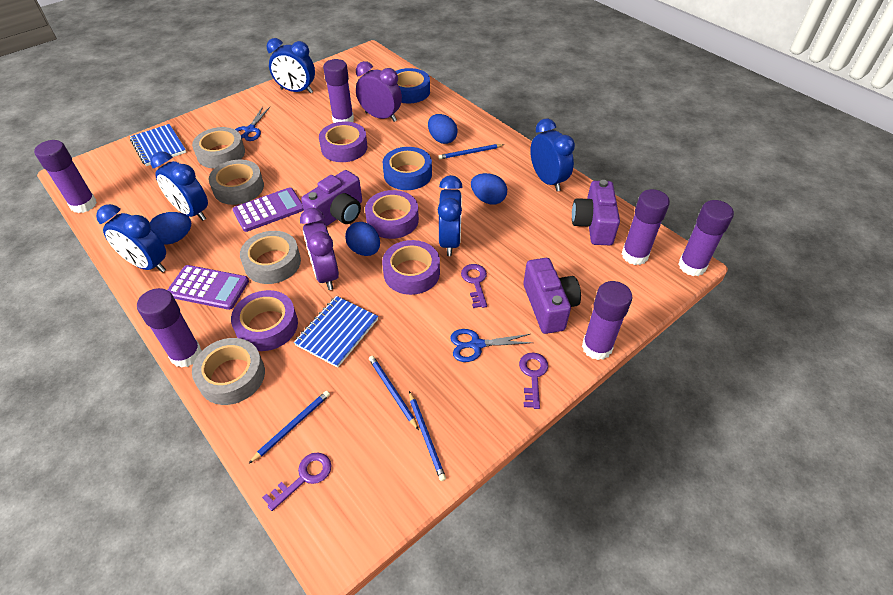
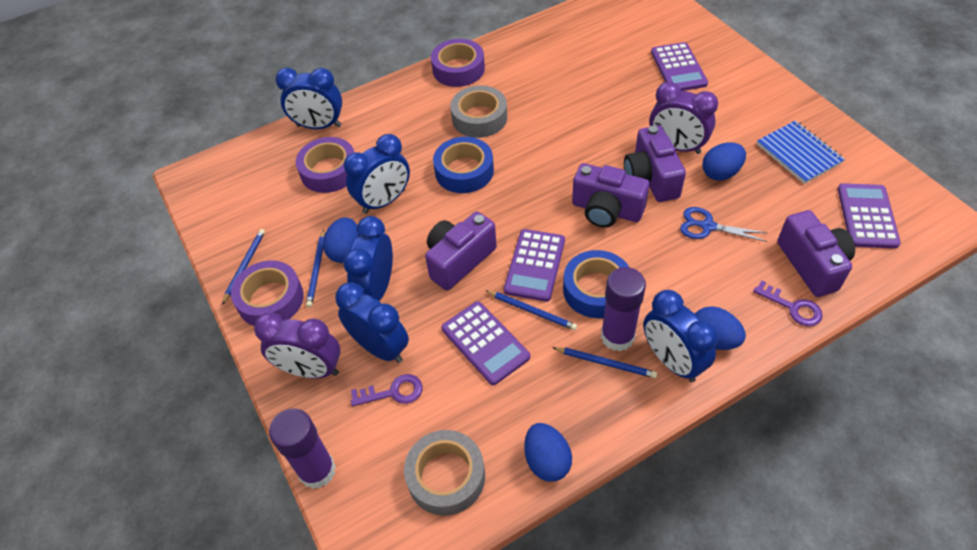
blue notebook: 2 -> 1
blue scissors: 2 -> 1
grey tape: 4 -> 2
purple calculator: 2 -> 4
purple camera: 3 -> 4
purple glue stick: 6 -> 2
purple key: 3 -> 2
purple tape: 4 -> 3

